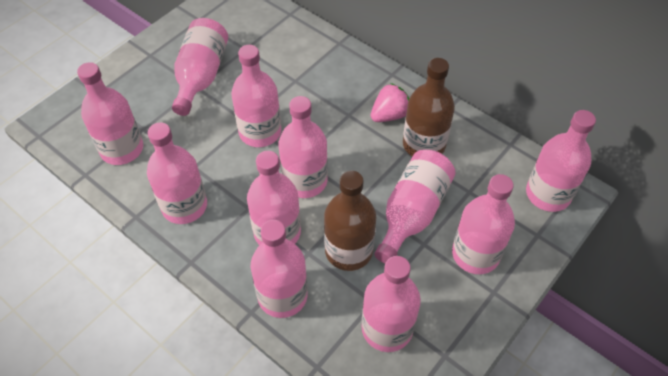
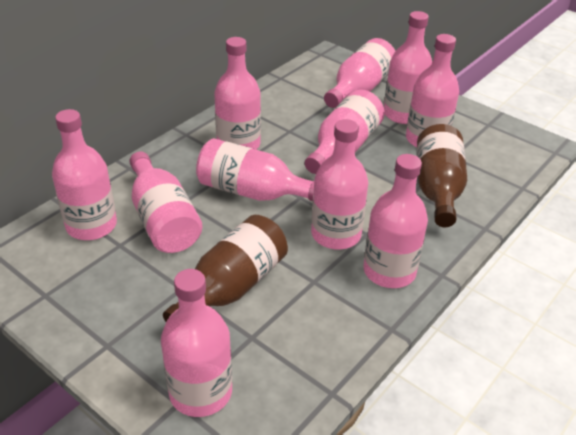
pink strawberry: 1 -> 0

